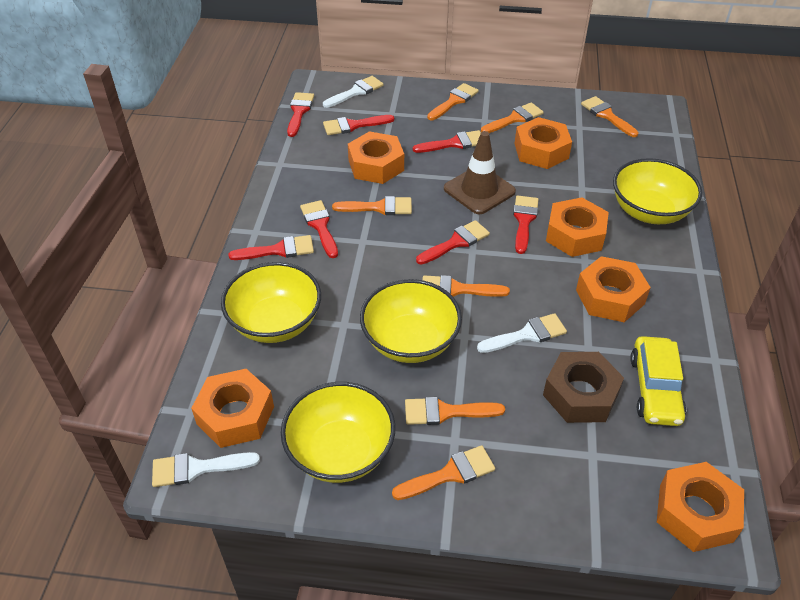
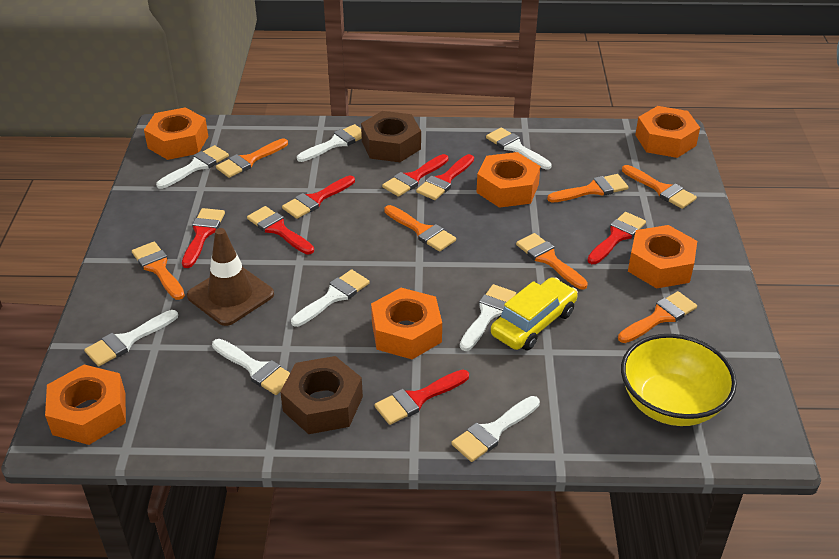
brown nut: 1 -> 2
white brush: 3 -> 8
yellow bowl: 4 -> 1

